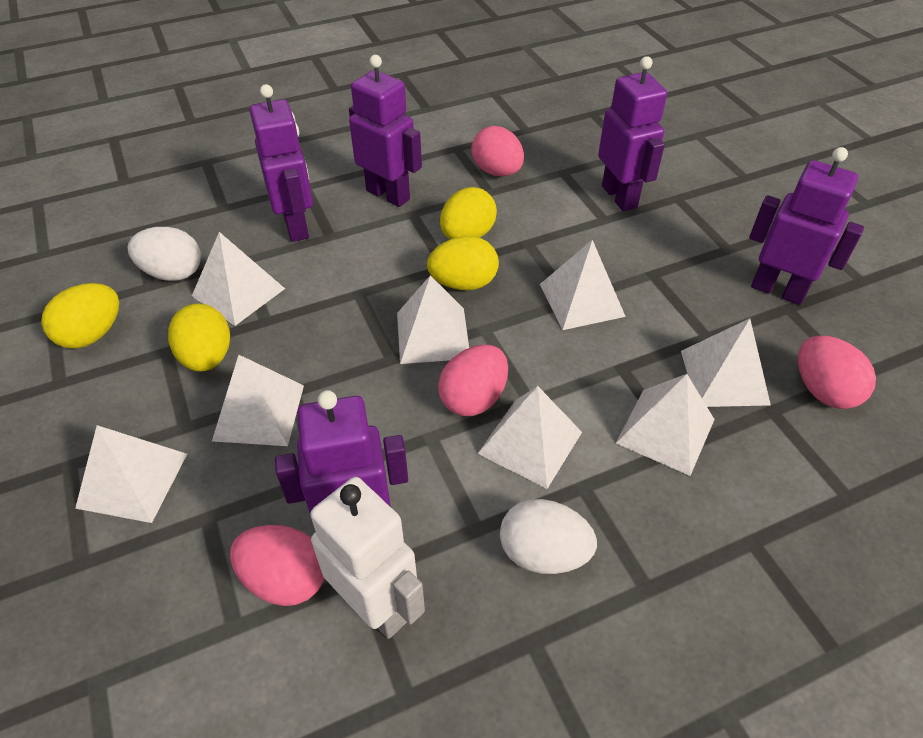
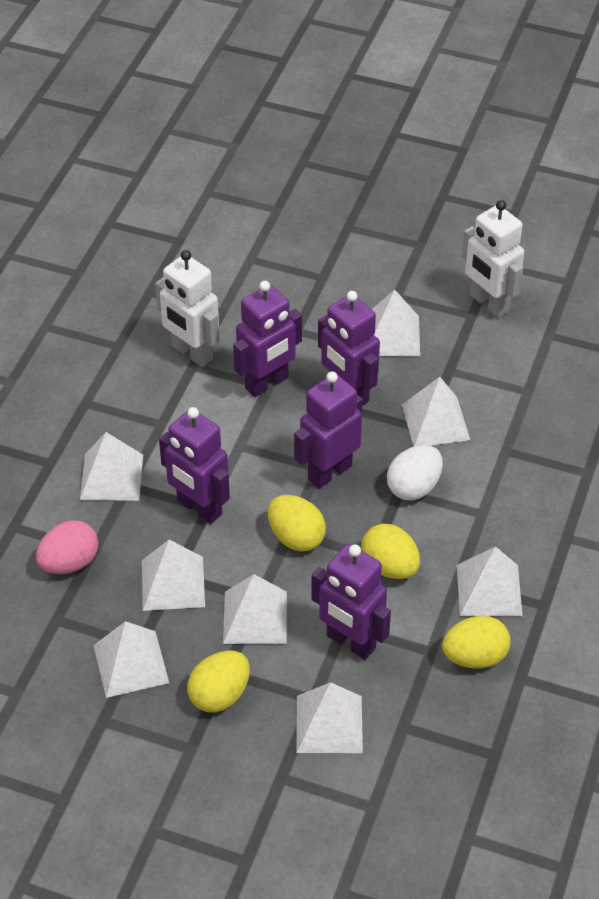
pink egg: 4 -> 1
white egg: 2 -> 1
white robot: 1 -> 2

